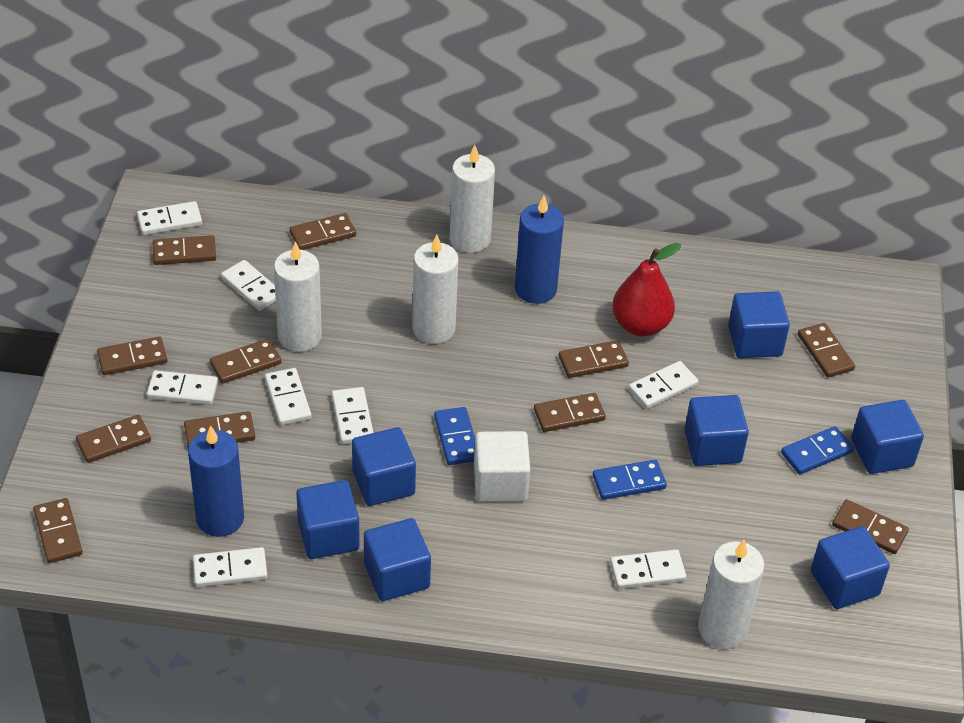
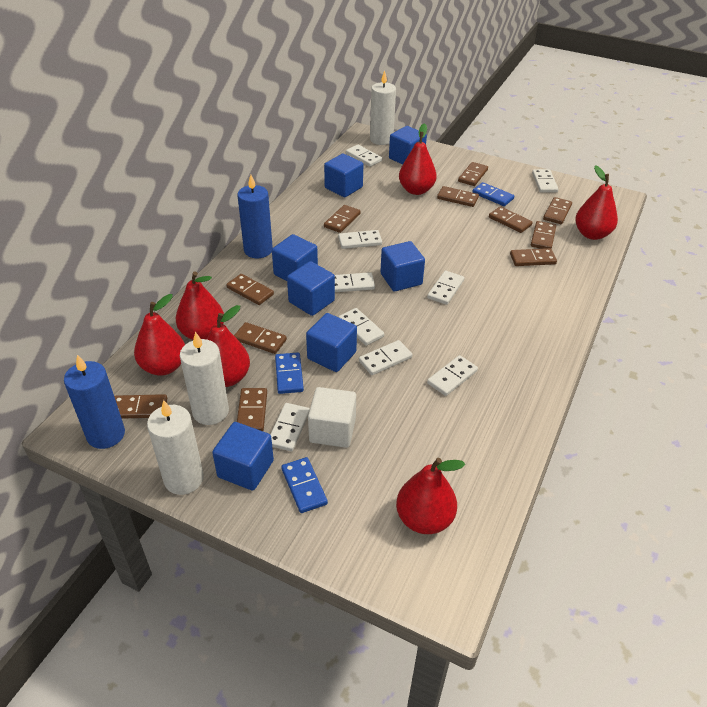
red pear: 1 -> 6
white candle: 4 -> 3
white domino: 8 -> 9

